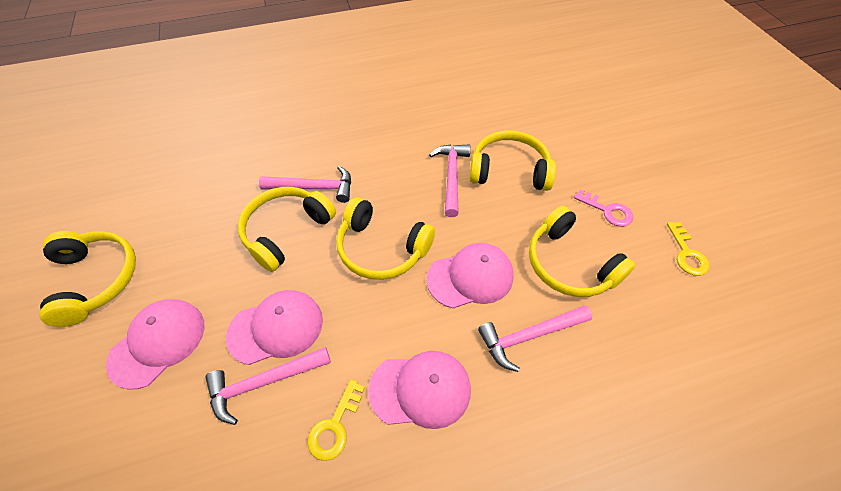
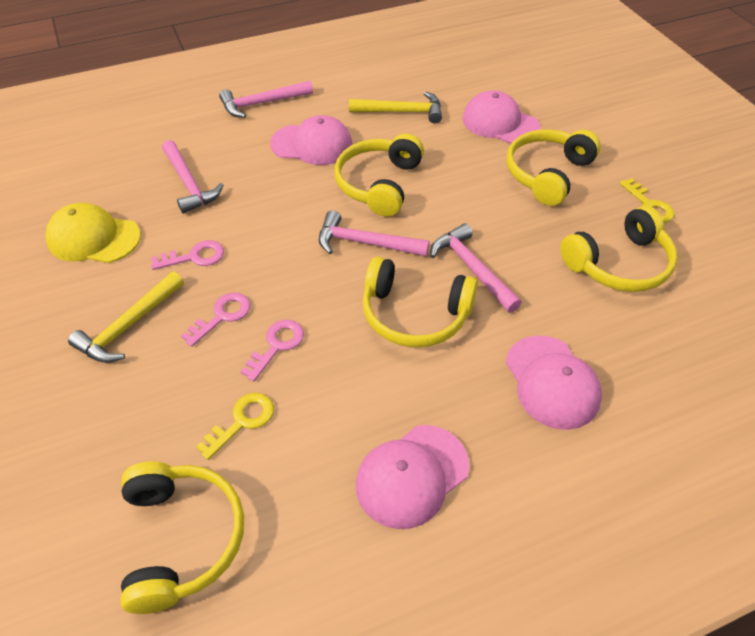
pink key: 1 -> 3
yellow cap: 0 -> 1
yellow hammer: 0 -> 2

